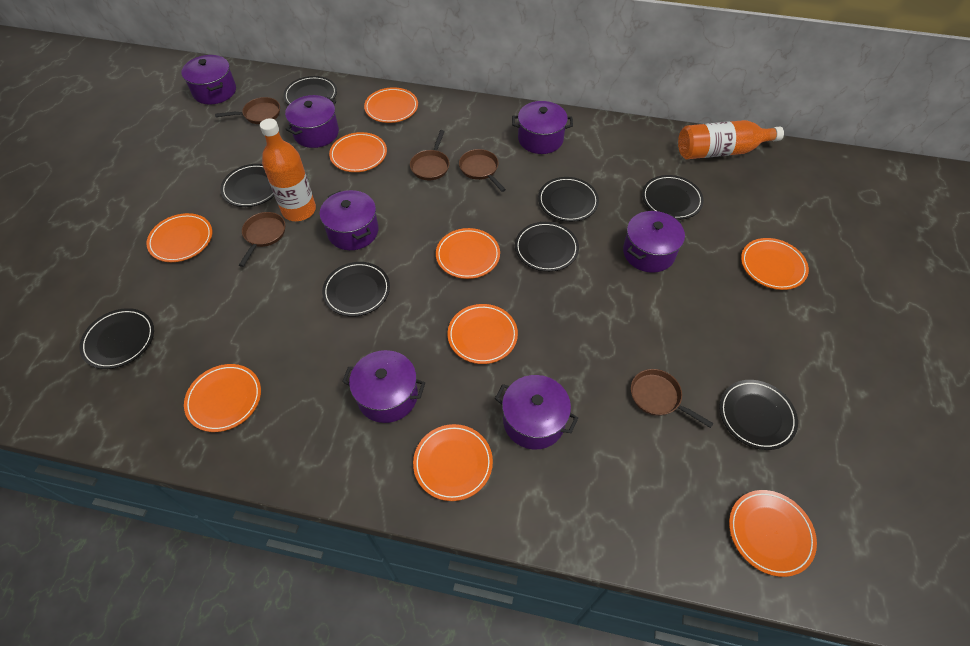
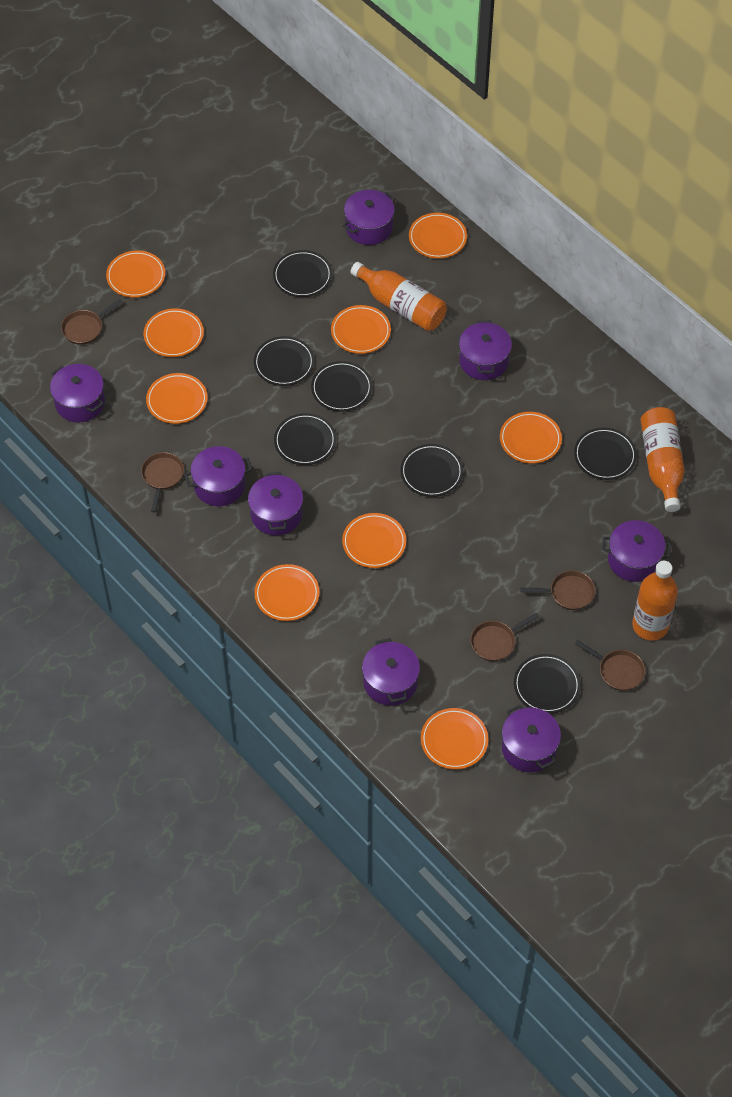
black plate: 8 -> 7
orange bottle: 2 -> 3
purple pot: 7 -> 8

